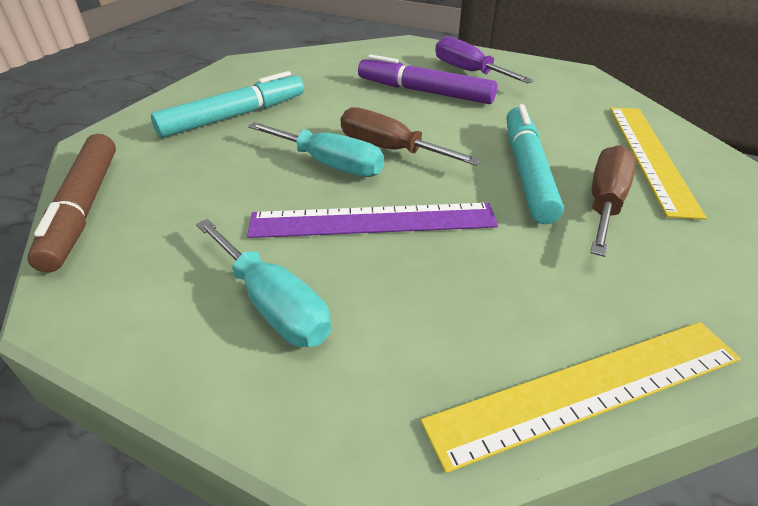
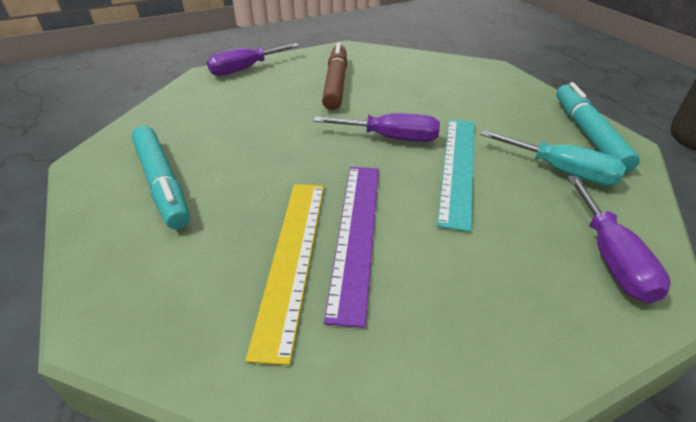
brown screwdriver: 2 -> 0
purple marker: 1 -> 0
purple screwdriver: 1 -> 3
turquoise ruler: 0 -> 1
turquoise screwdriver: 2 -> 1
yellow ruler: 2 -> 1

